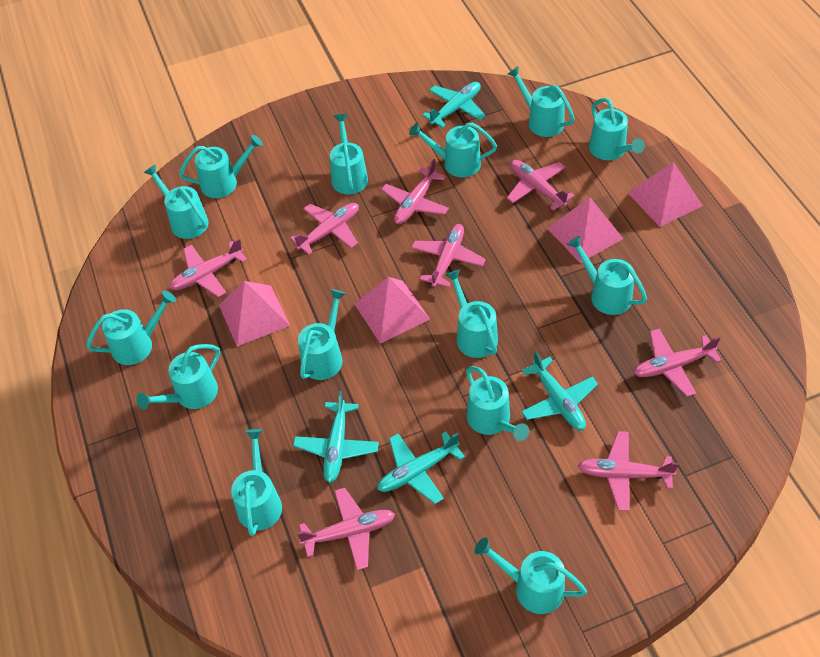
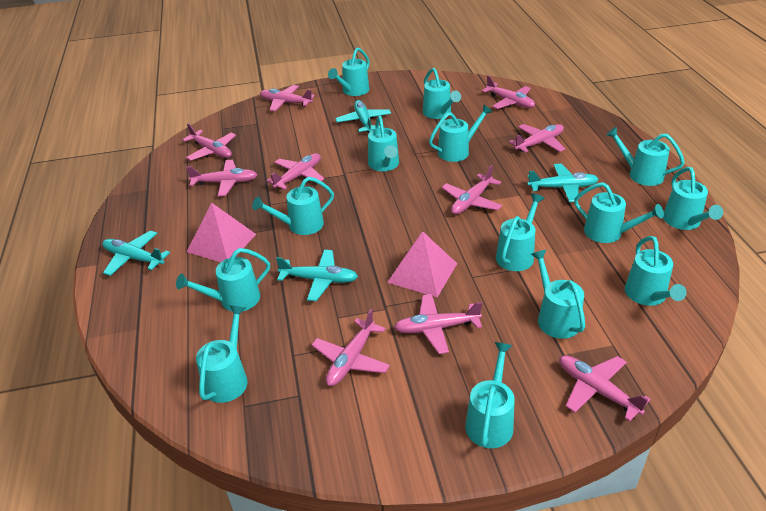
pink plane: 8 -> 10
pink pyramid: 4 -> 2

